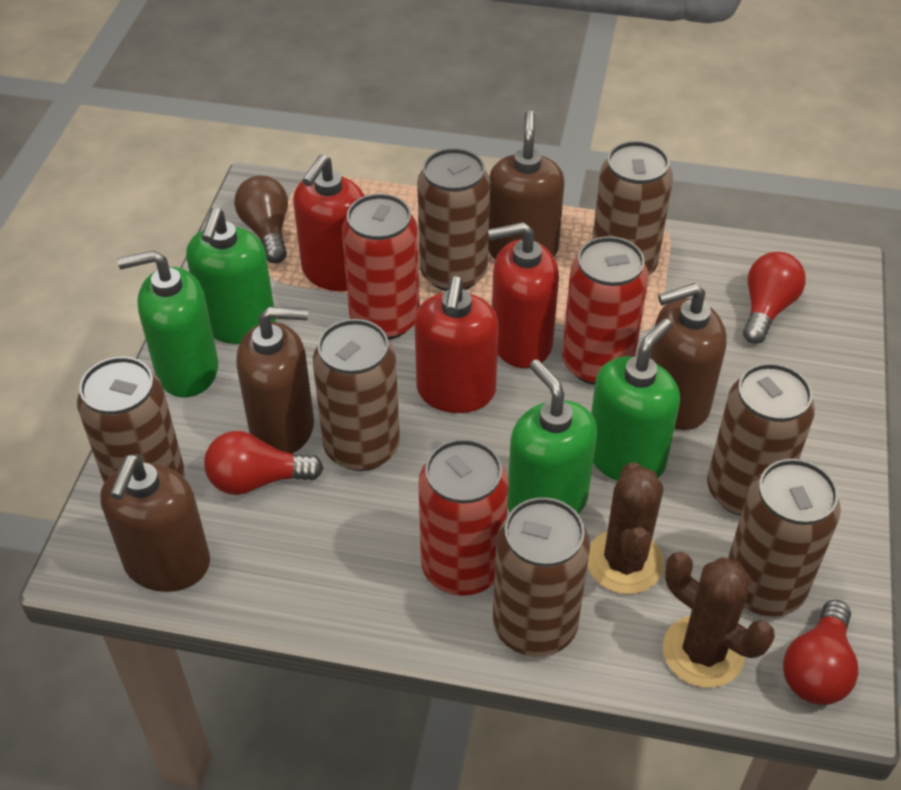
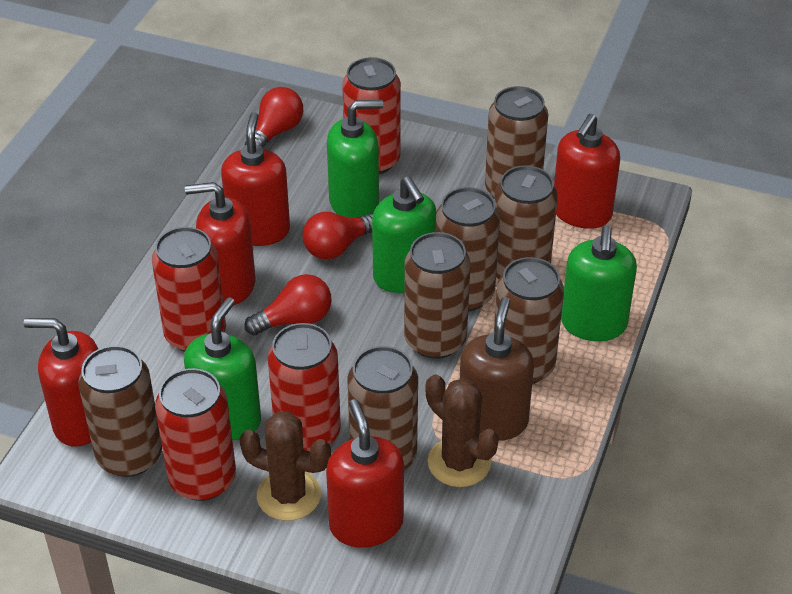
brown light bulb: 1 -> 0
brown soap dispenser: 4 -> 1
red can: 3 -> 4
red soap dispenser: 3 -> 5

